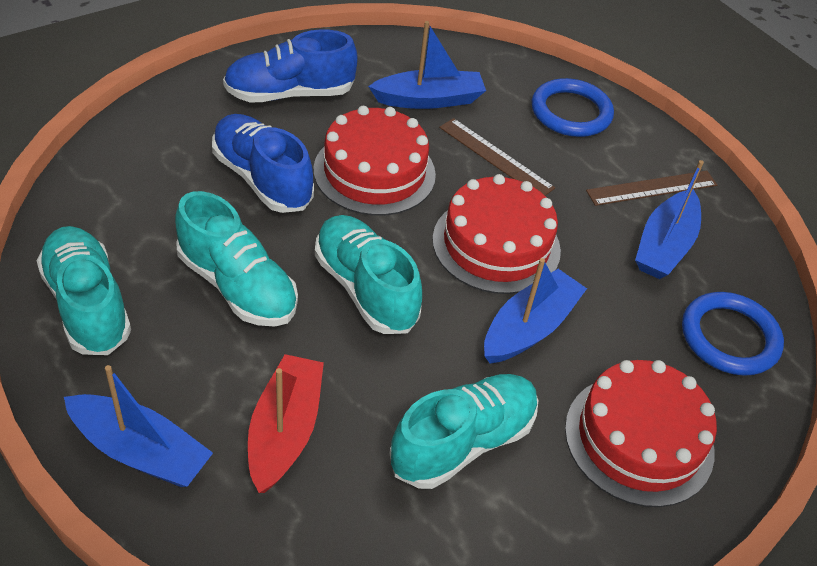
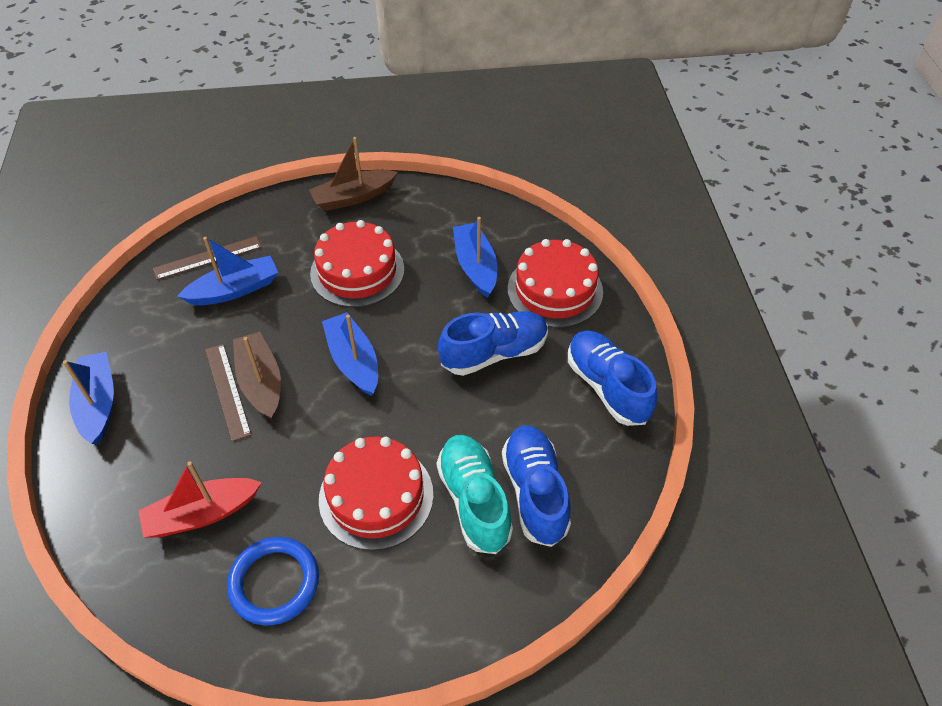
blue ring: 2 -> 1
blue shoe: 2 -> 3
brown boat: 0 -> 2
turquoise shoe: 4 -> 1

